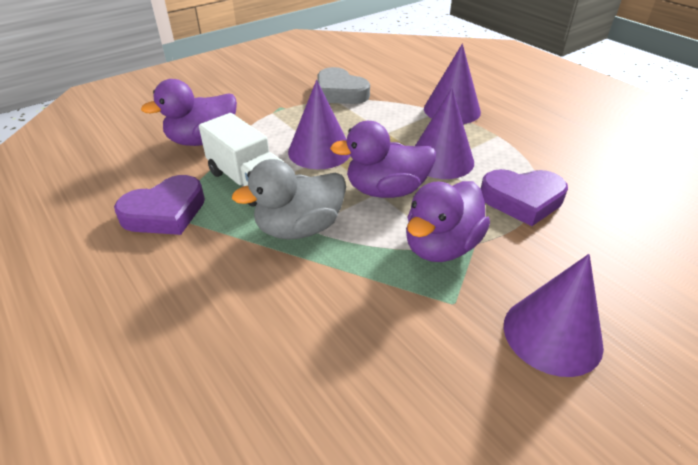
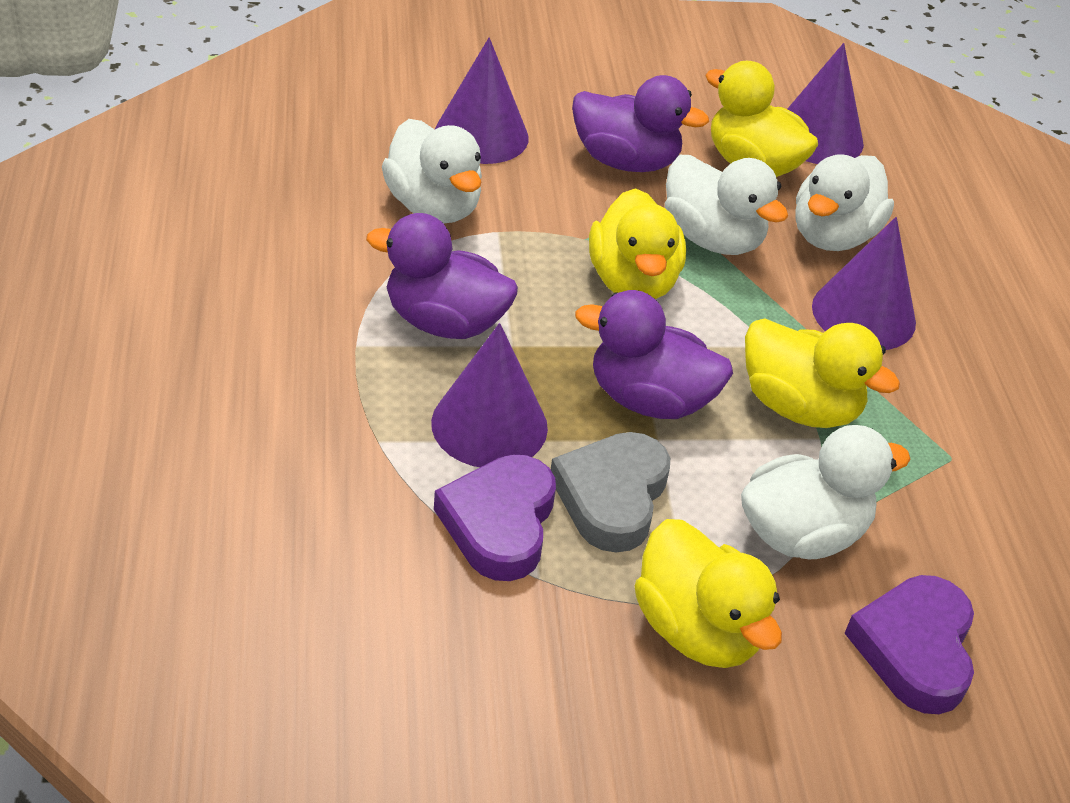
grey duck: 1 -> 0
white duck: 0 -> 4
white truck: 1 -> 0
yellow duck: 0 -> 4

